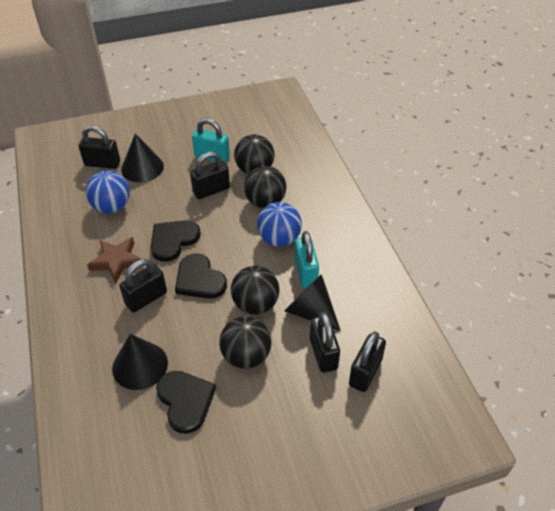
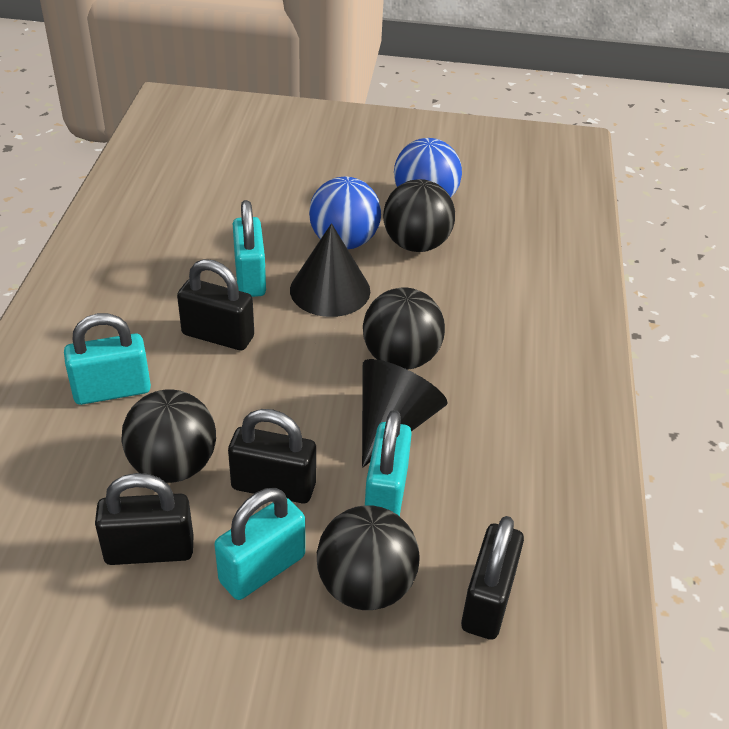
black cone: 3 -> 2
black heart: 3 -> 0
black padlock: 5 -> 4
brown star: 1 -> 0
turquoise padlock: 2 -> 4

